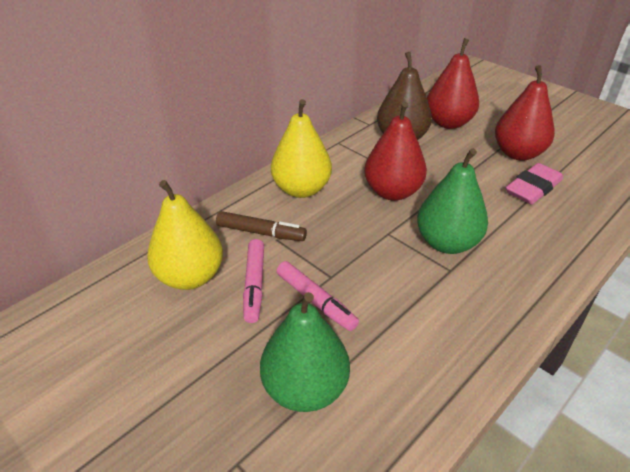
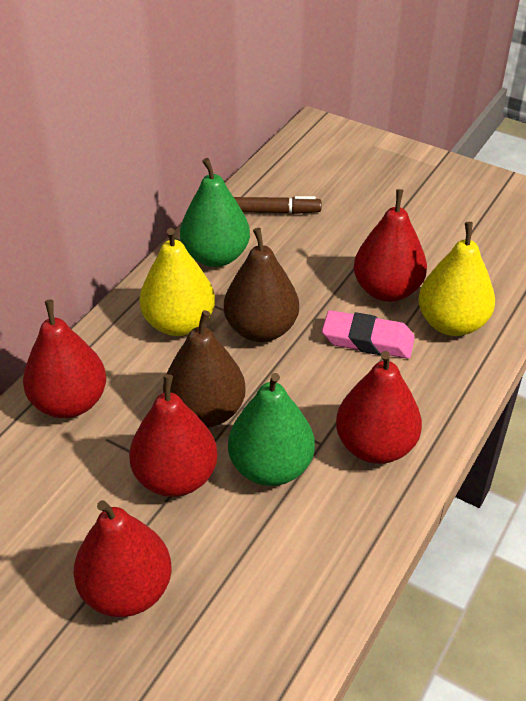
brown pear: 1 -> 2
pink marker: 2 -> 0
red pear: 3 -> 5

